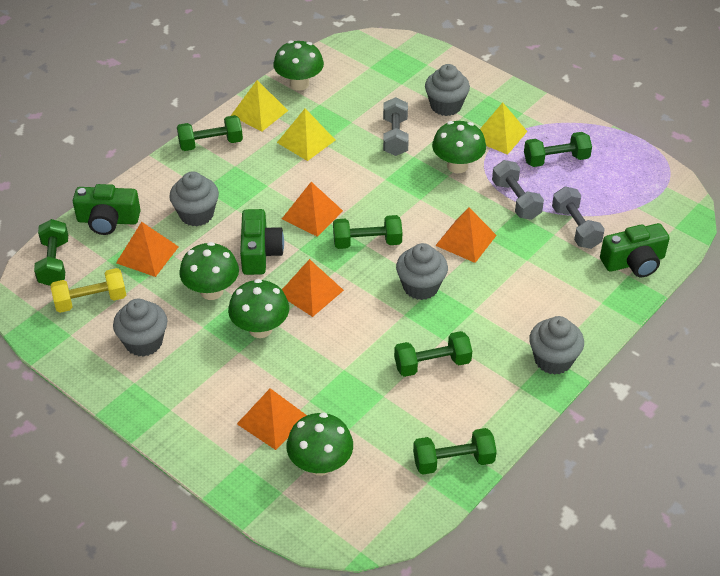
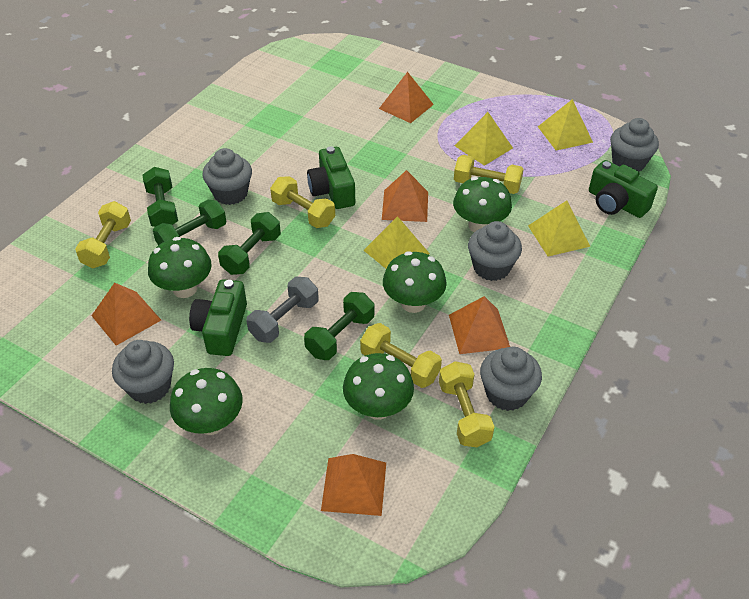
green dumbbell: 6 -> 4
grey dumbbell: 3 -> 1
yellow dumbbell: 1 -> 5
yellow pyramid: 3 -> 4

